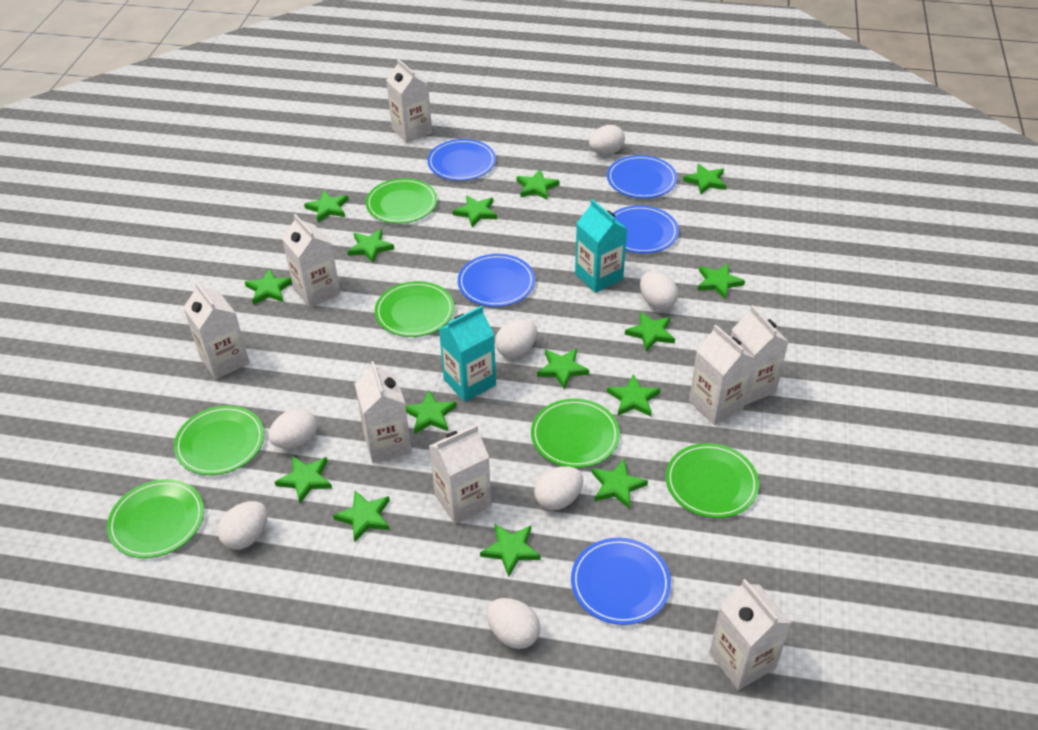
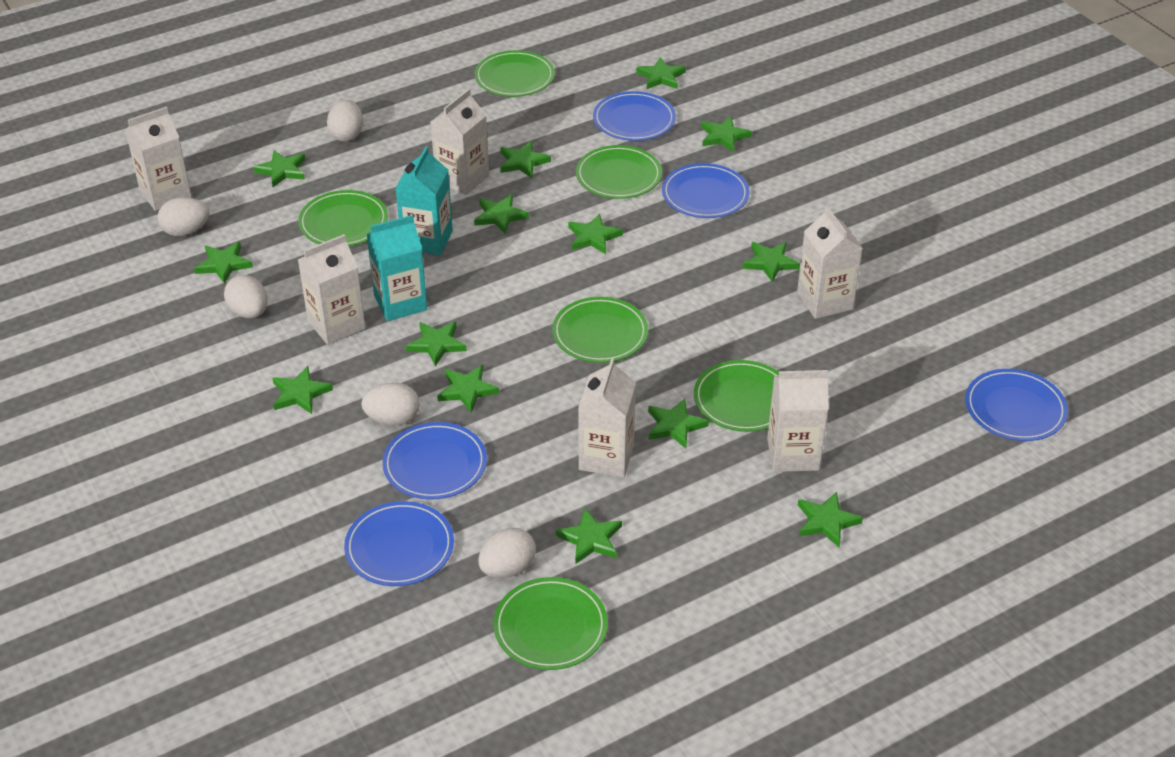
green star: 15 -> 14
white carton: 8 -> 6
white egg: 7 -> 5

